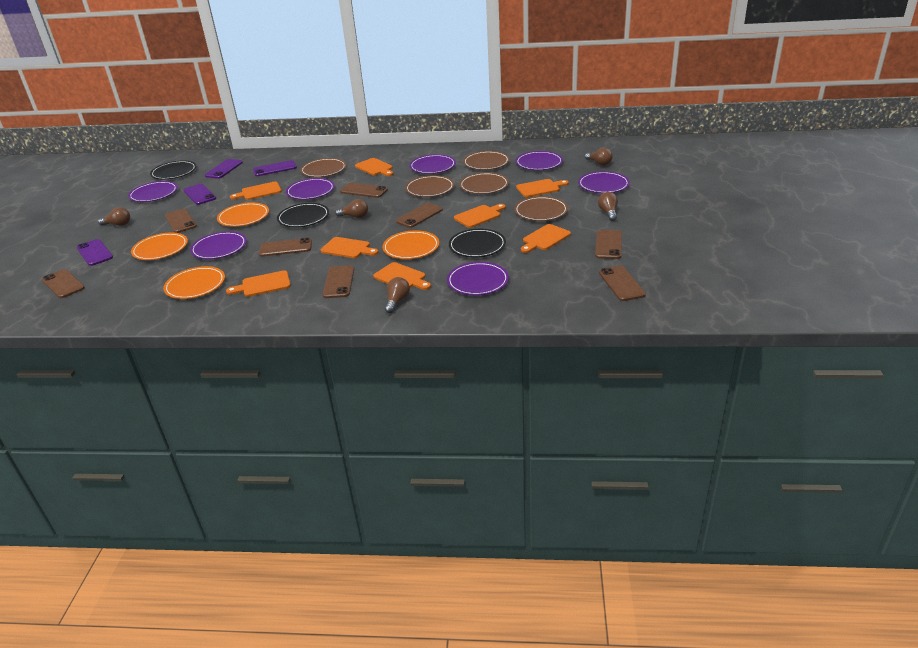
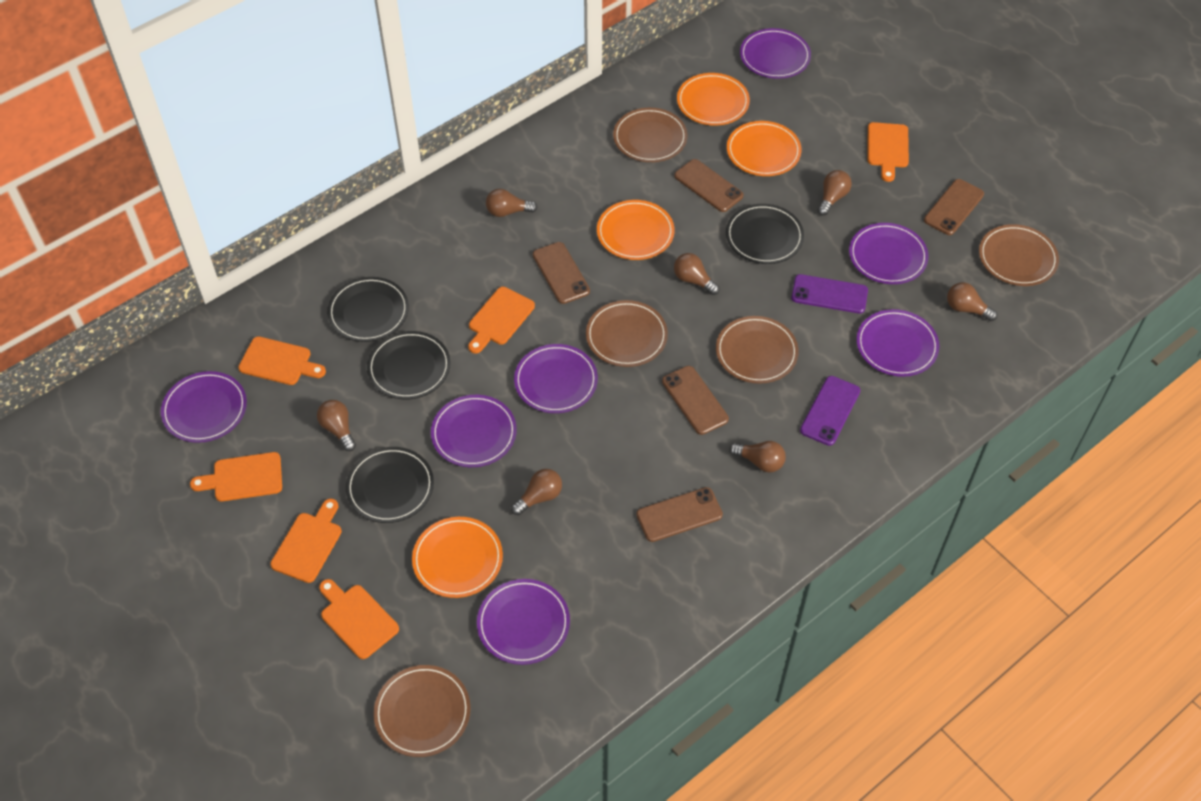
black plate: 3 -> 4
brown light bulb: 5 -> 7
brown phone: 8 -> 5
orange cutting board: 8 -> 6
purple phone: 4 -> 2

